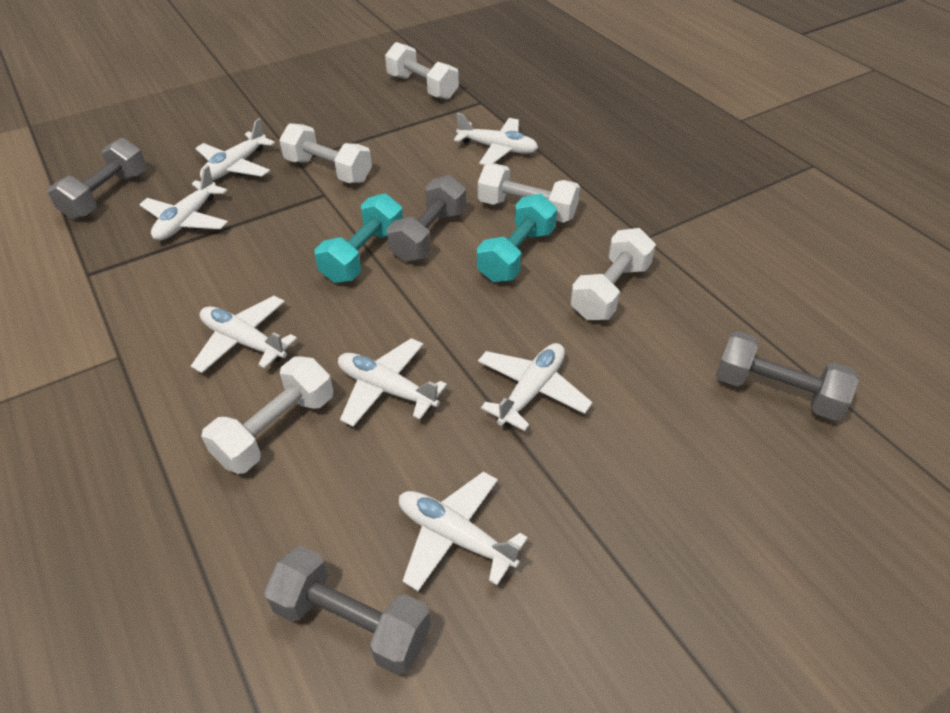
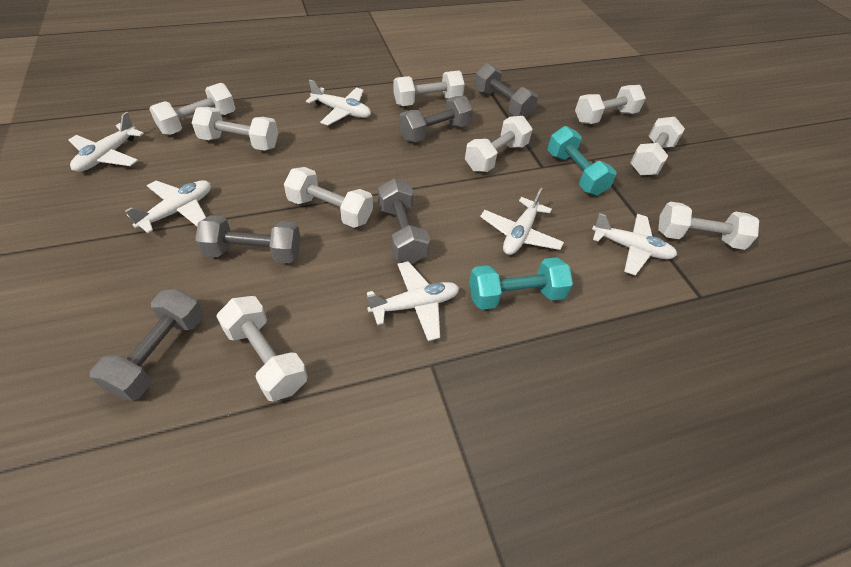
grey dumbbell: 4 -> 5
white dumbbell: 5 -> 9
white plane: 7 -> 6

